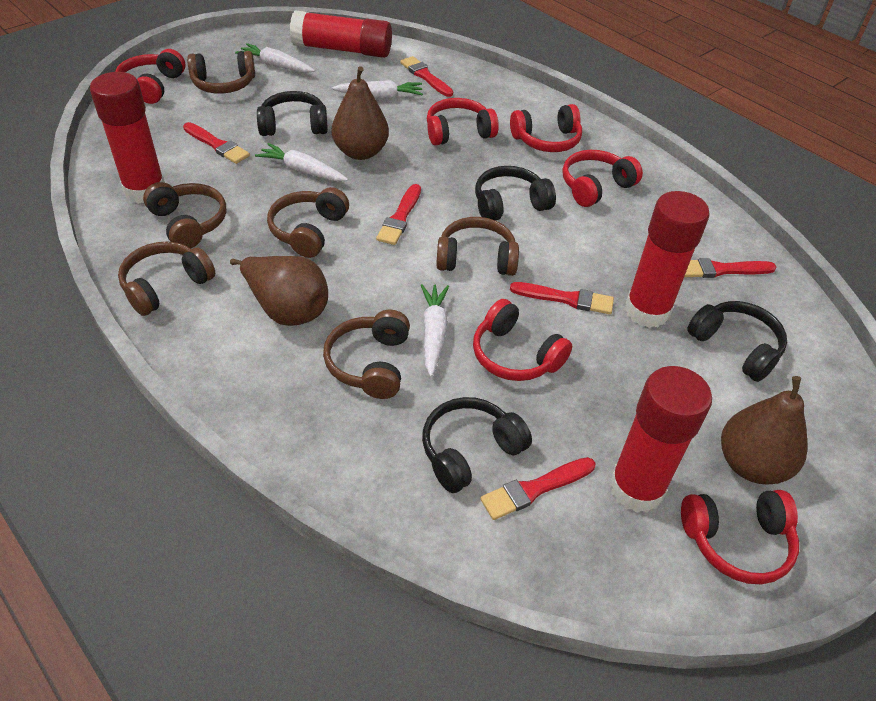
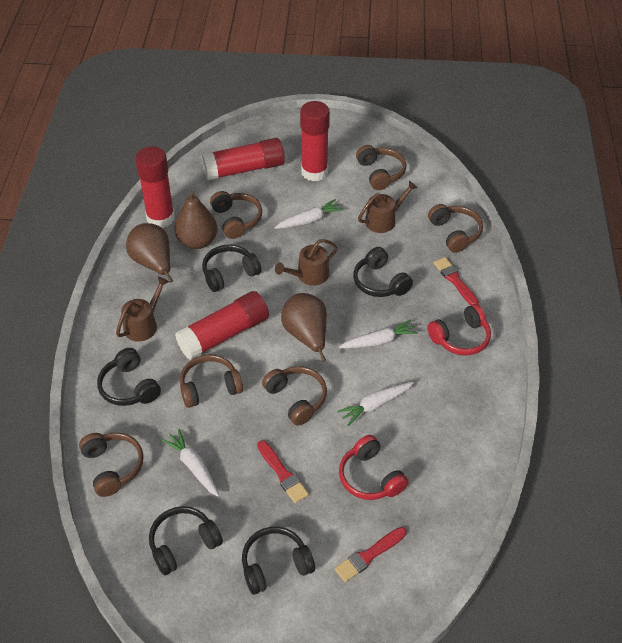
black headphones: 4 -> 5
brown watering can: 0 -> 3
red brush: 6 -> 3
red headphones: 6 -> 2

